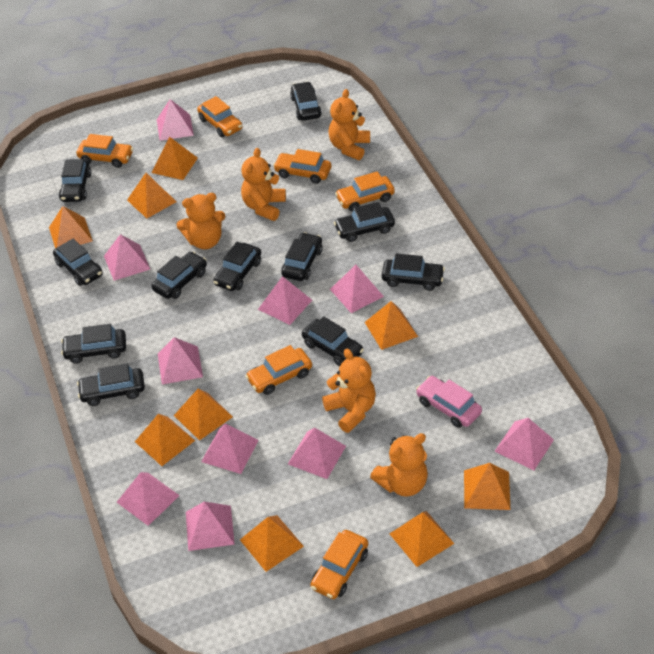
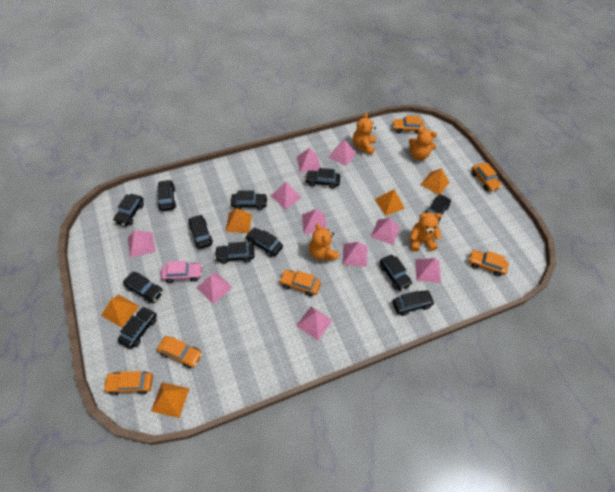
black car: 11 -> 12
orange pyramid: 9 -> 5
orange teddy bear: 5 -> 4

